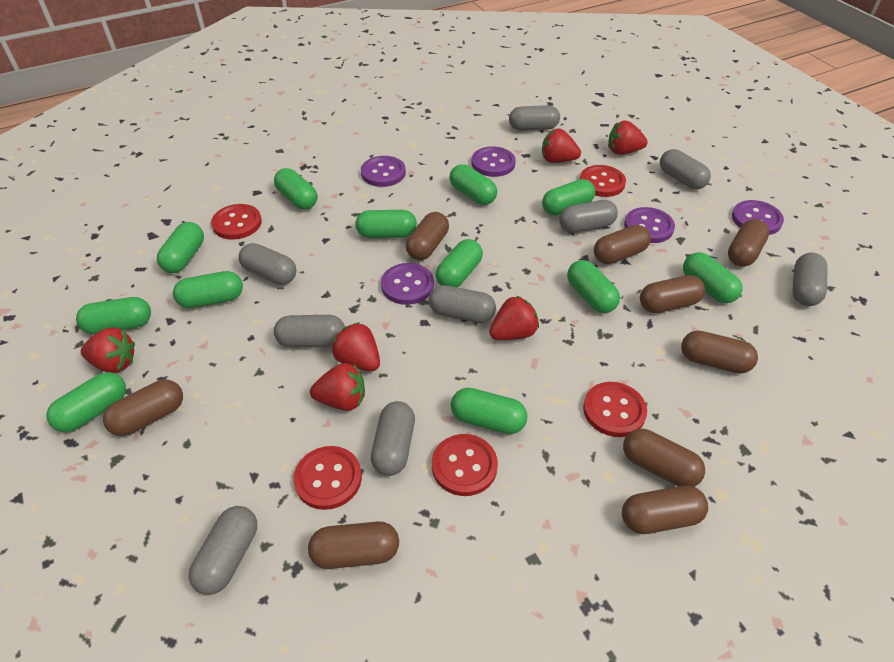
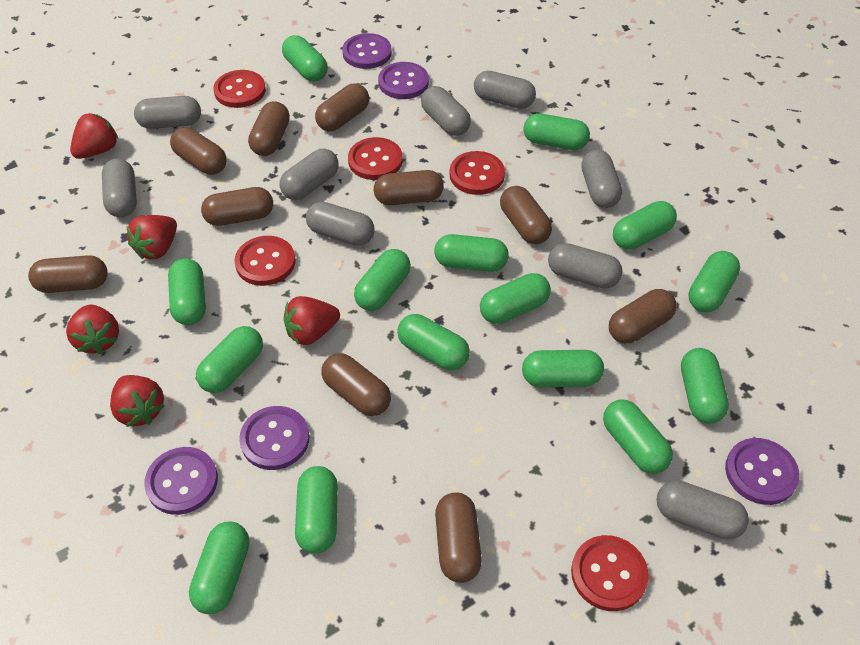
brown capsule: 9 -> 10
green capsule: 12 -> 15
red strawberry: 6 -> 5

